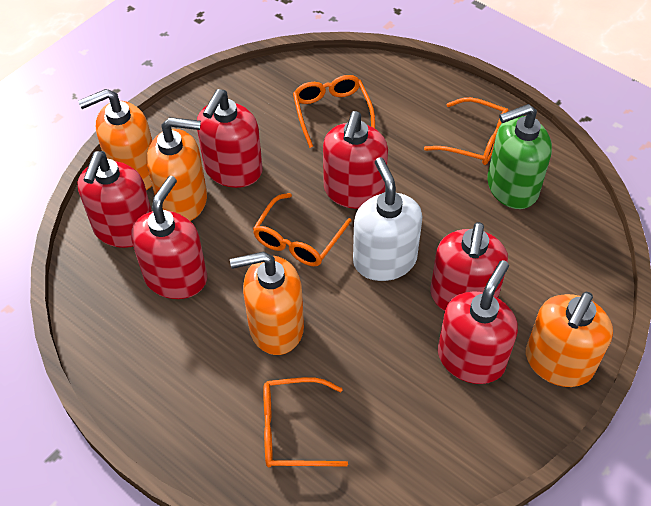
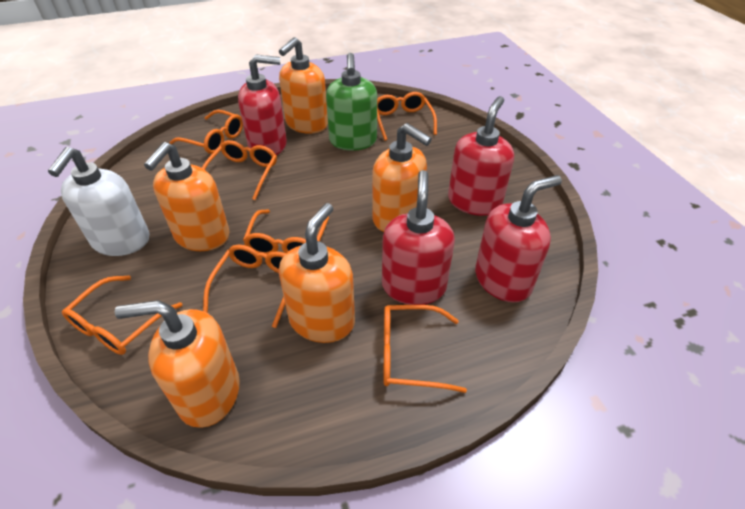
orange glasses: 4 -> 7
orange soap dispenser: 4 -> 5
red soap dispenser: 6 -> 4

